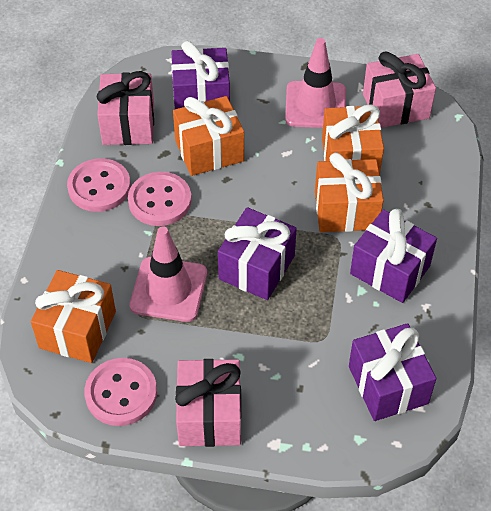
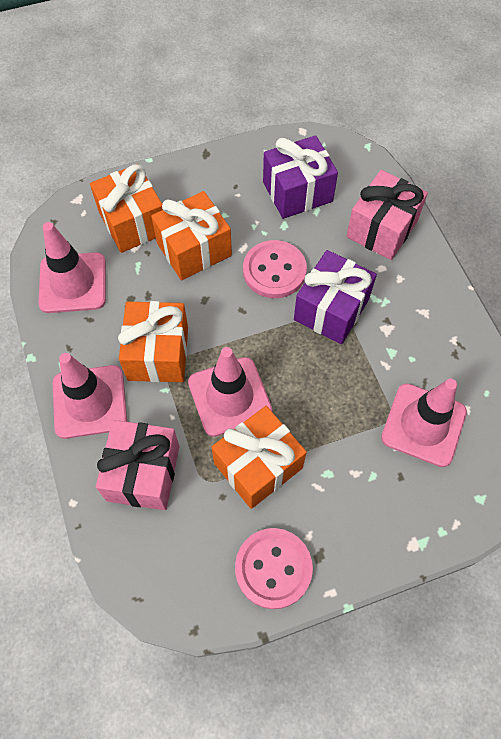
pink button: 3 -> 2
pink gift: 3 -> 2
pink traffic cone: 2 -> 4
purple gift: 4 -> 2

